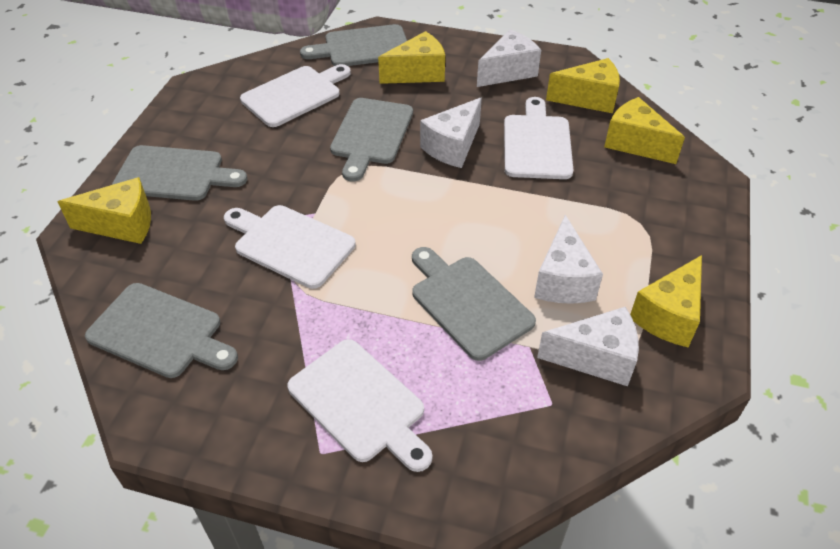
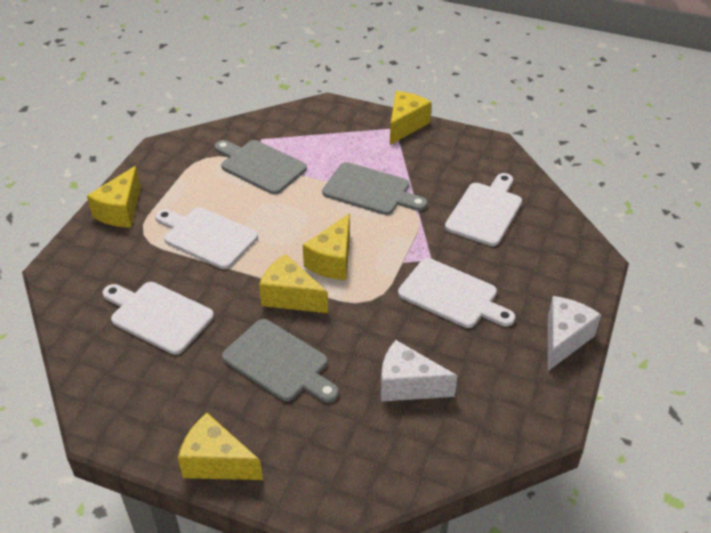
grey cutting board: 5 -> 3
white cheese: 4 -> 2

